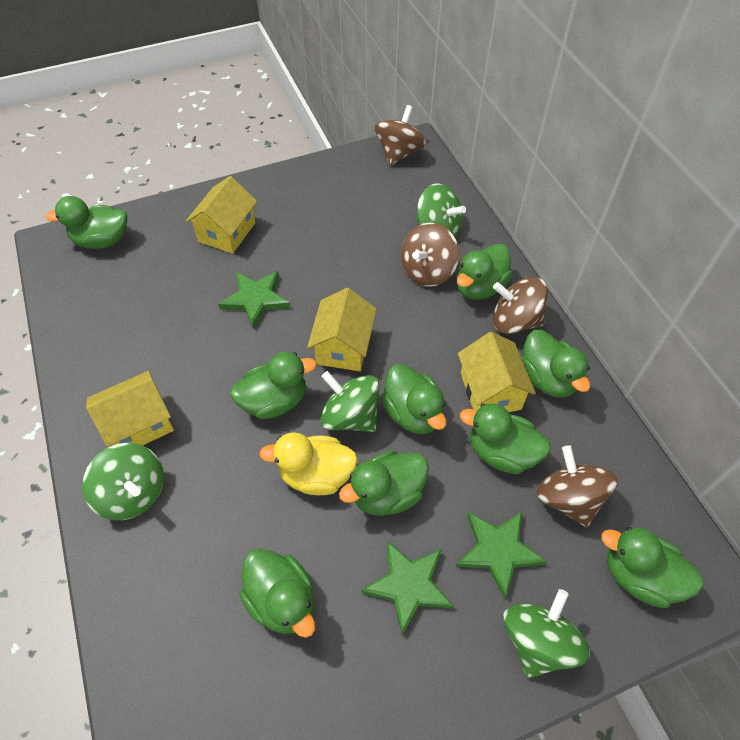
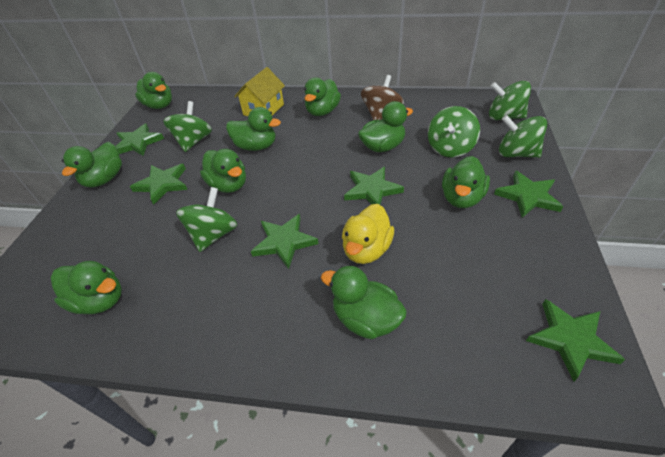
brown spinning top: 4 -> 1
green spinning top: 4 -> 5
green star: 3 -> 6
yellow house: 4 -> 1

